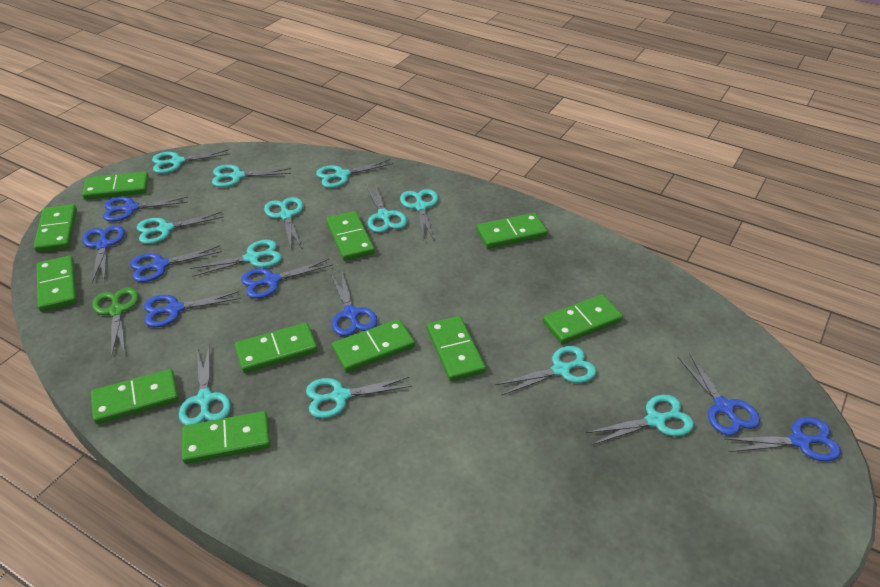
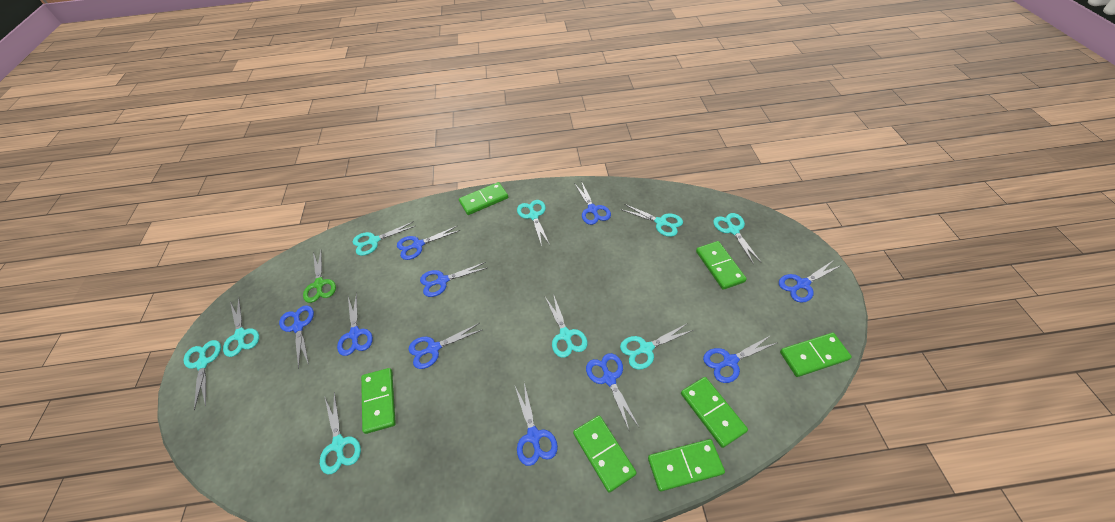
blue scissors: 8 -> 10
green domino: 11 -> 7
turquoise scissors: 12 -> 9

